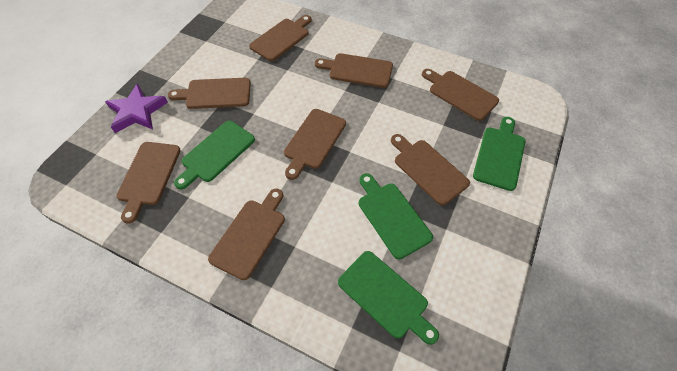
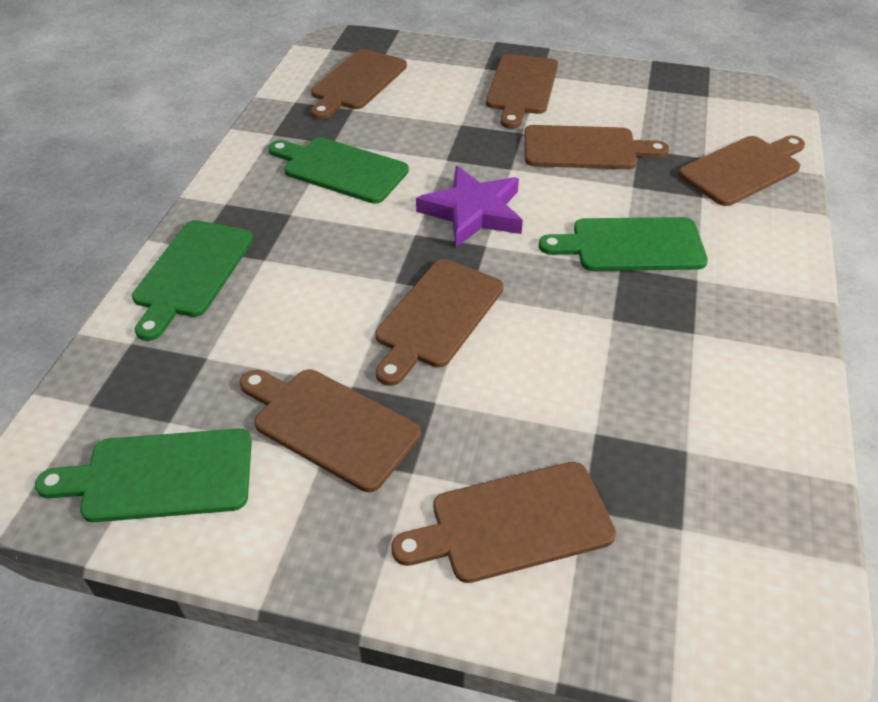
brown cutting board: 8 -> 7

